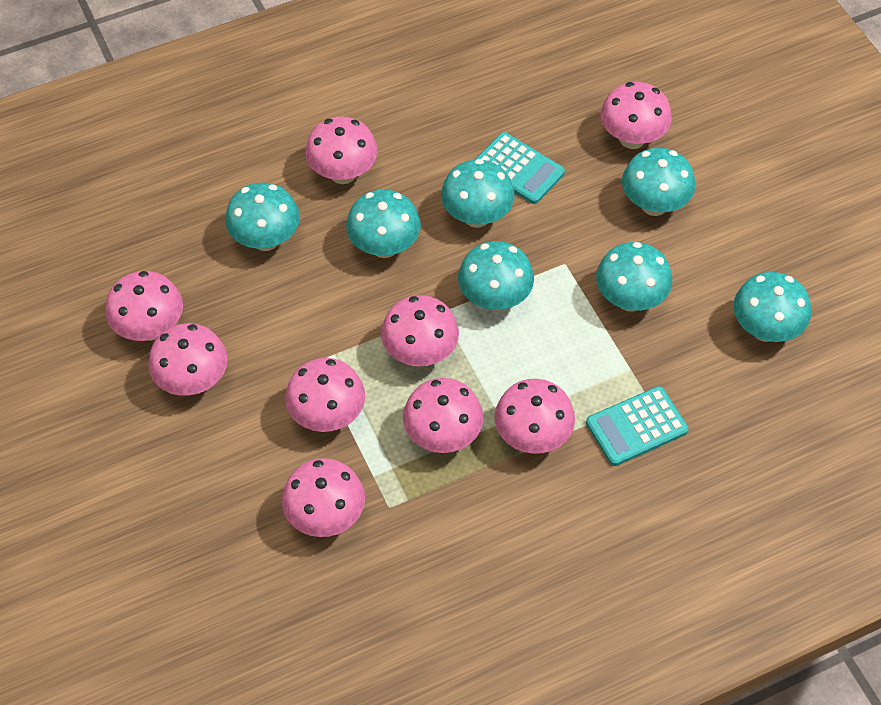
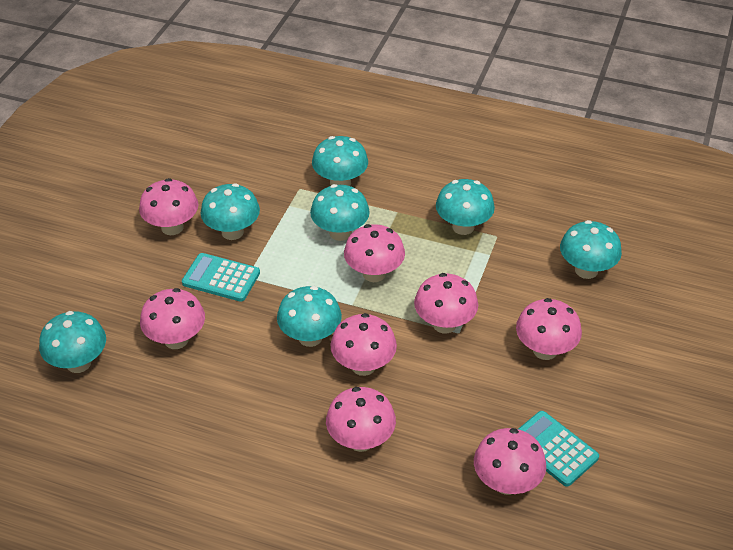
pink mushroom: 9 -> 8

